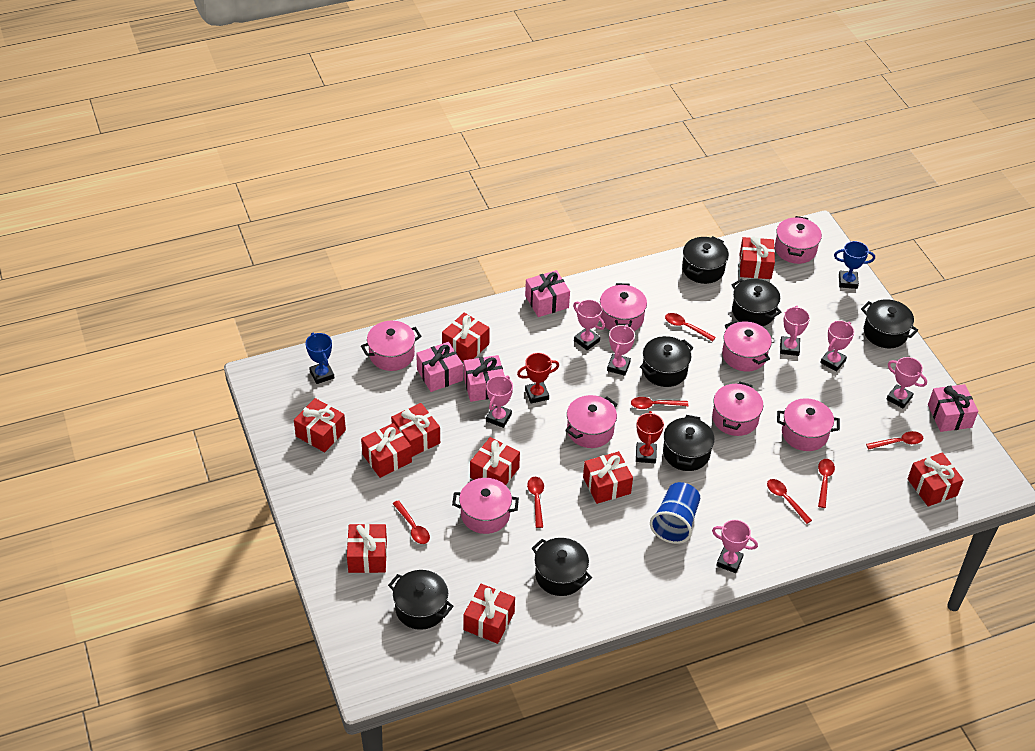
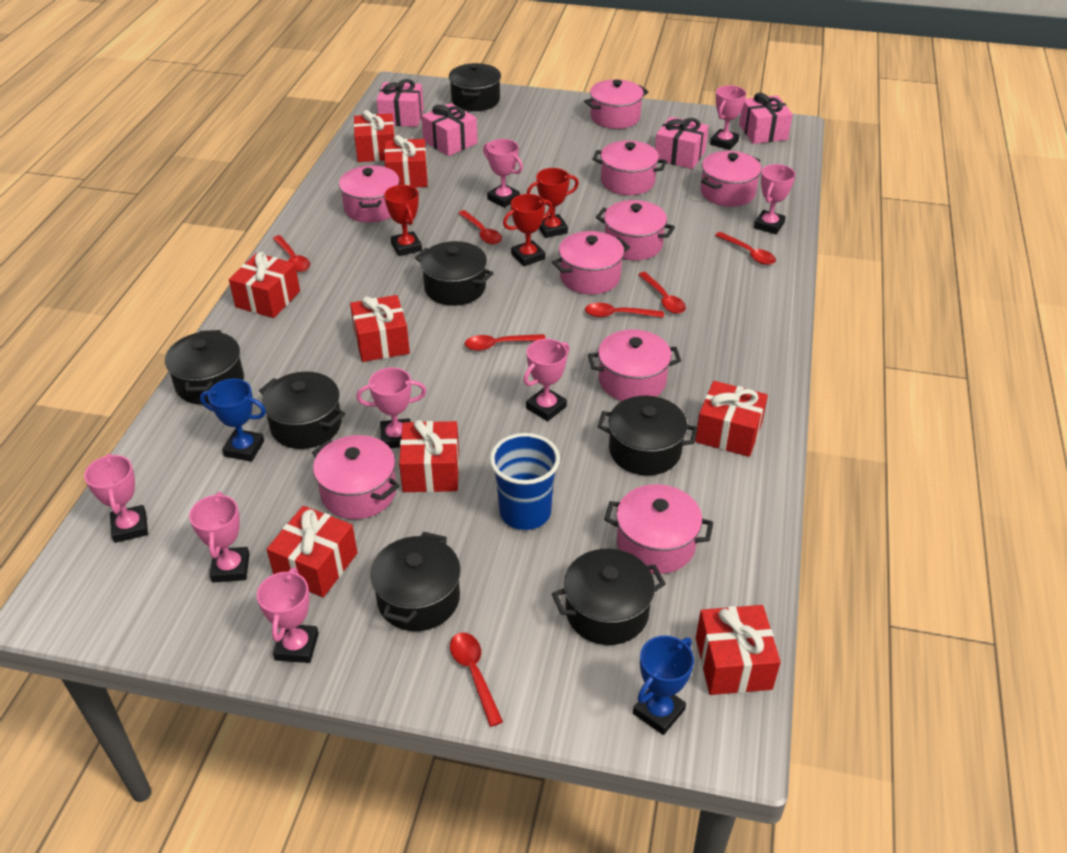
pink pot: 8 -> 9
pink trophy: 7 -> 8
red gift: 10 -> 8
red trophy: 2 -> 3

